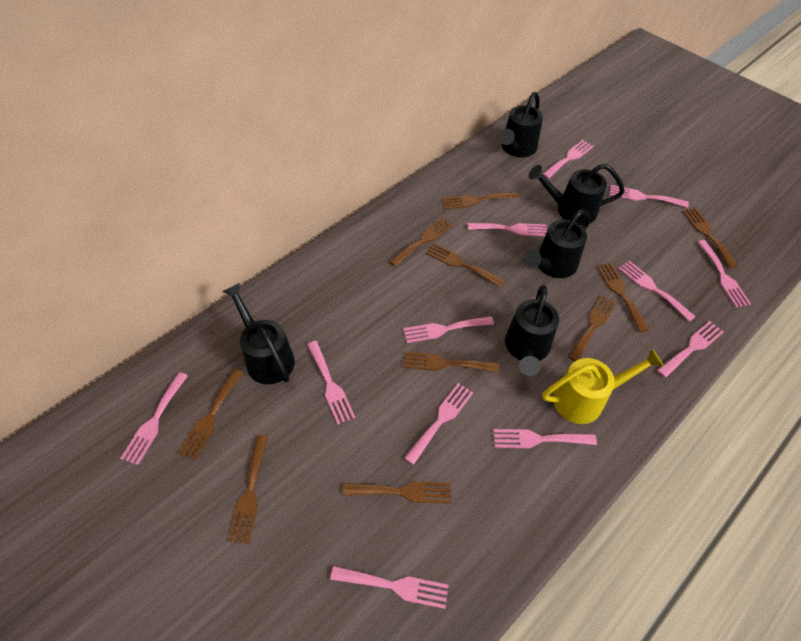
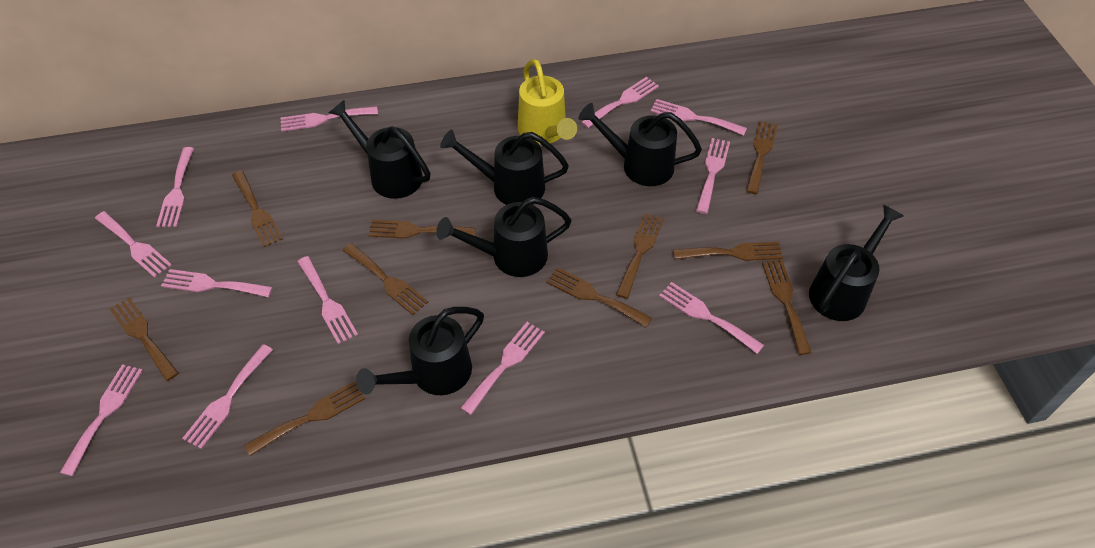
black watering can: 5 -> 6

